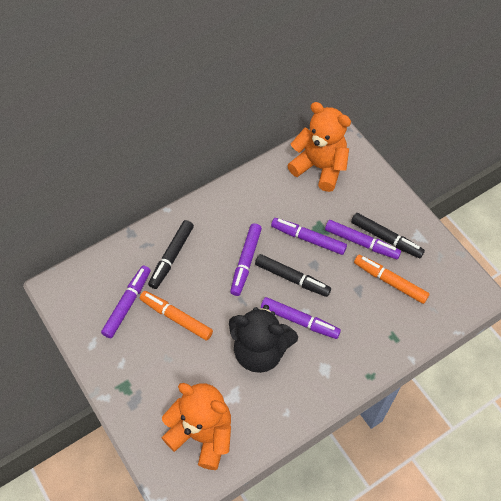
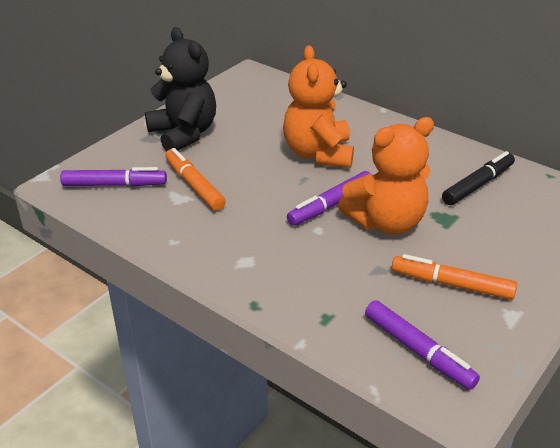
black marker: 3 -> 1
purple marker: 5 -> 3

